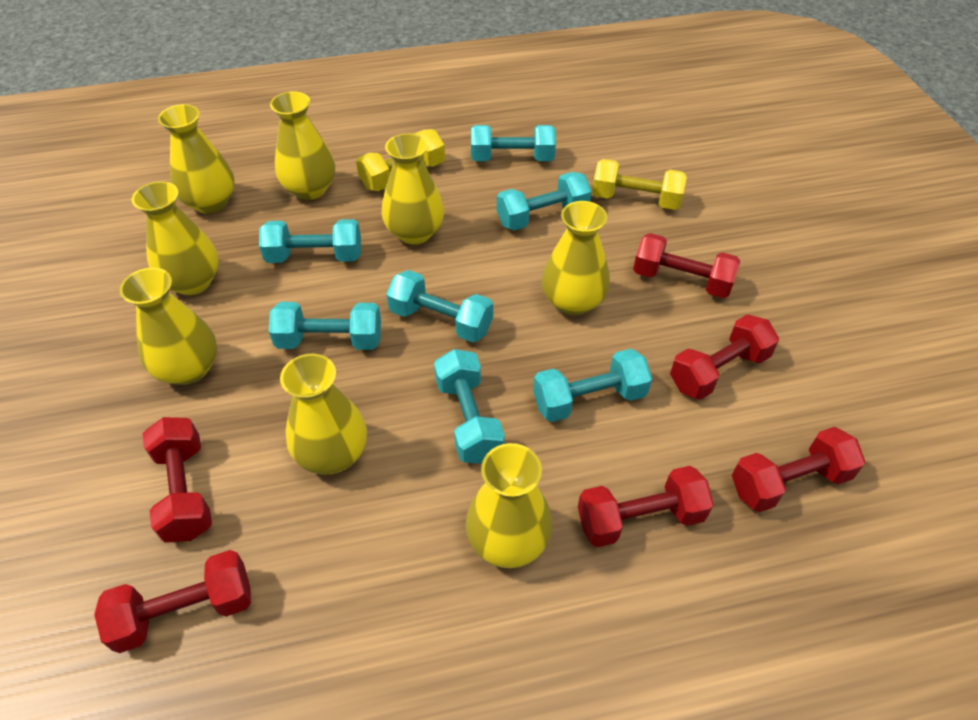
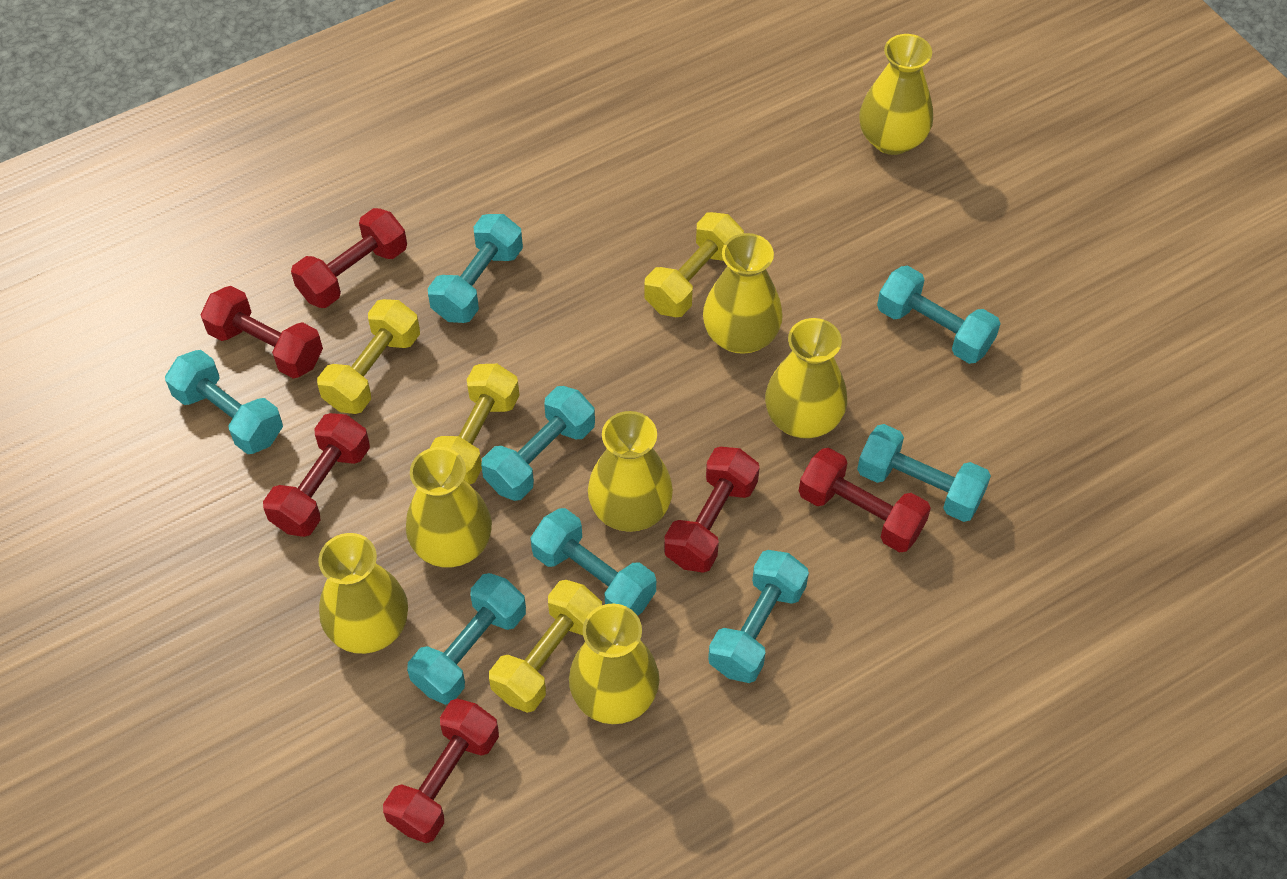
turquoise dumbbell: 7 -> 8
yellow dumbbell: 2 -> 4
yellow vase: 8 -> 7

